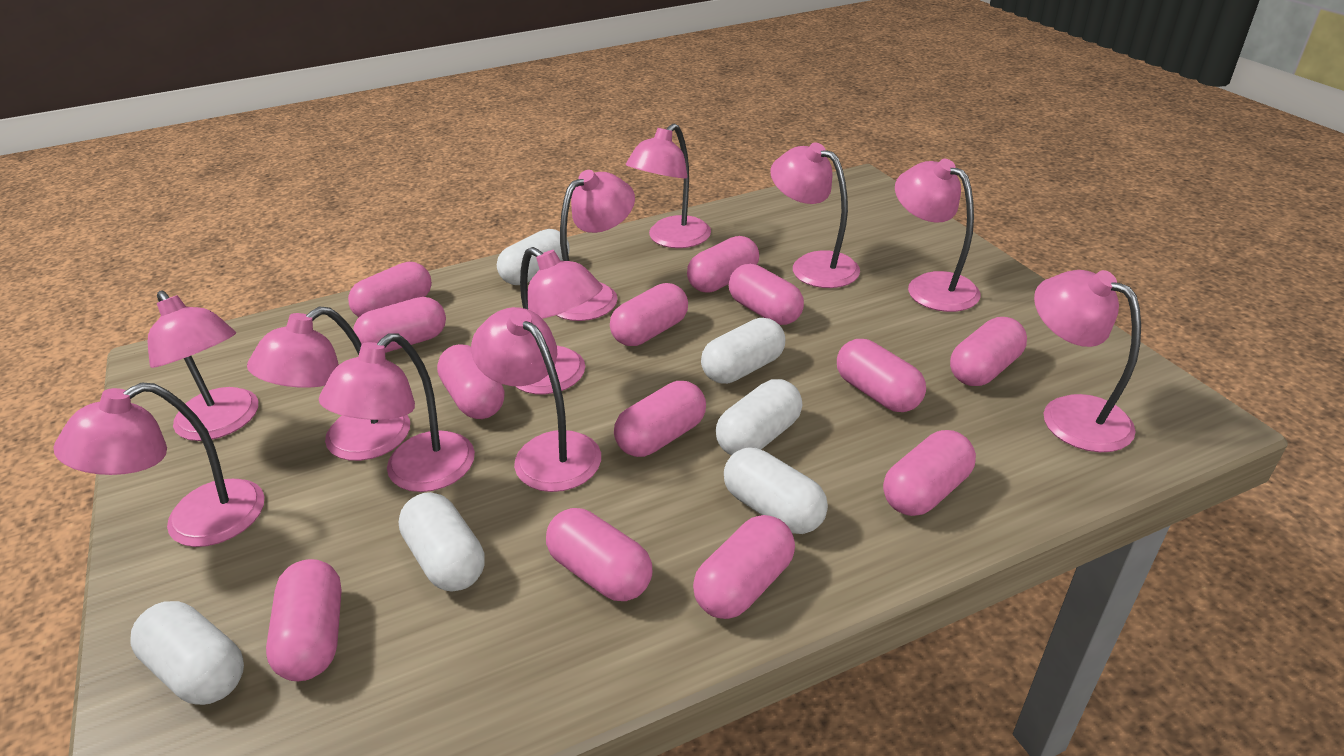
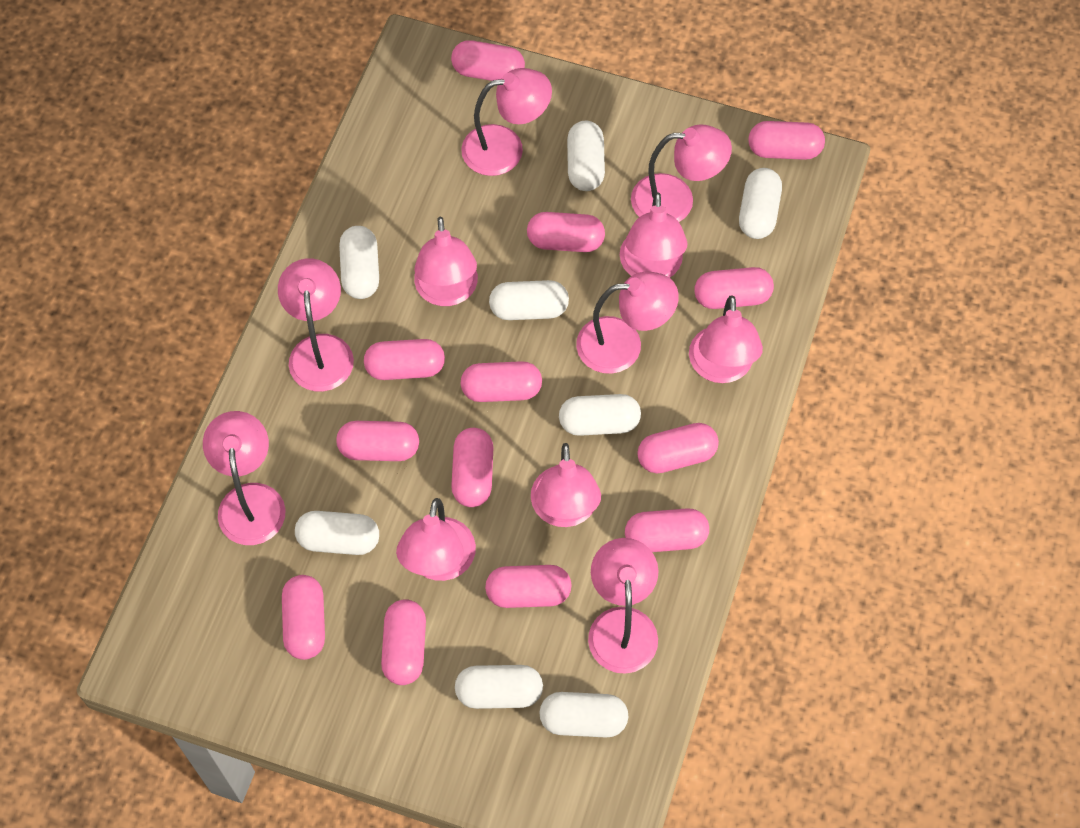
white capsule: 6 -> 8

